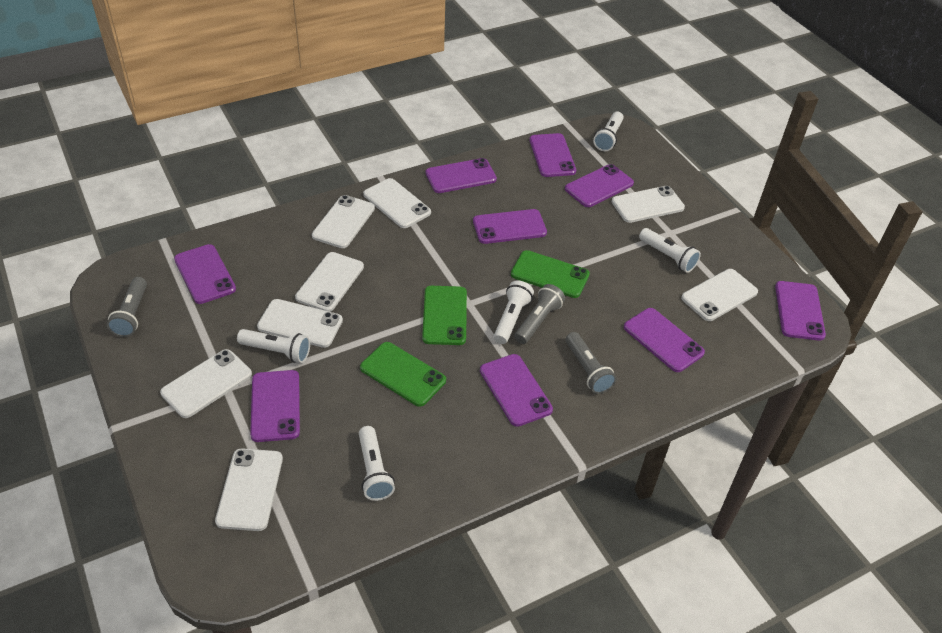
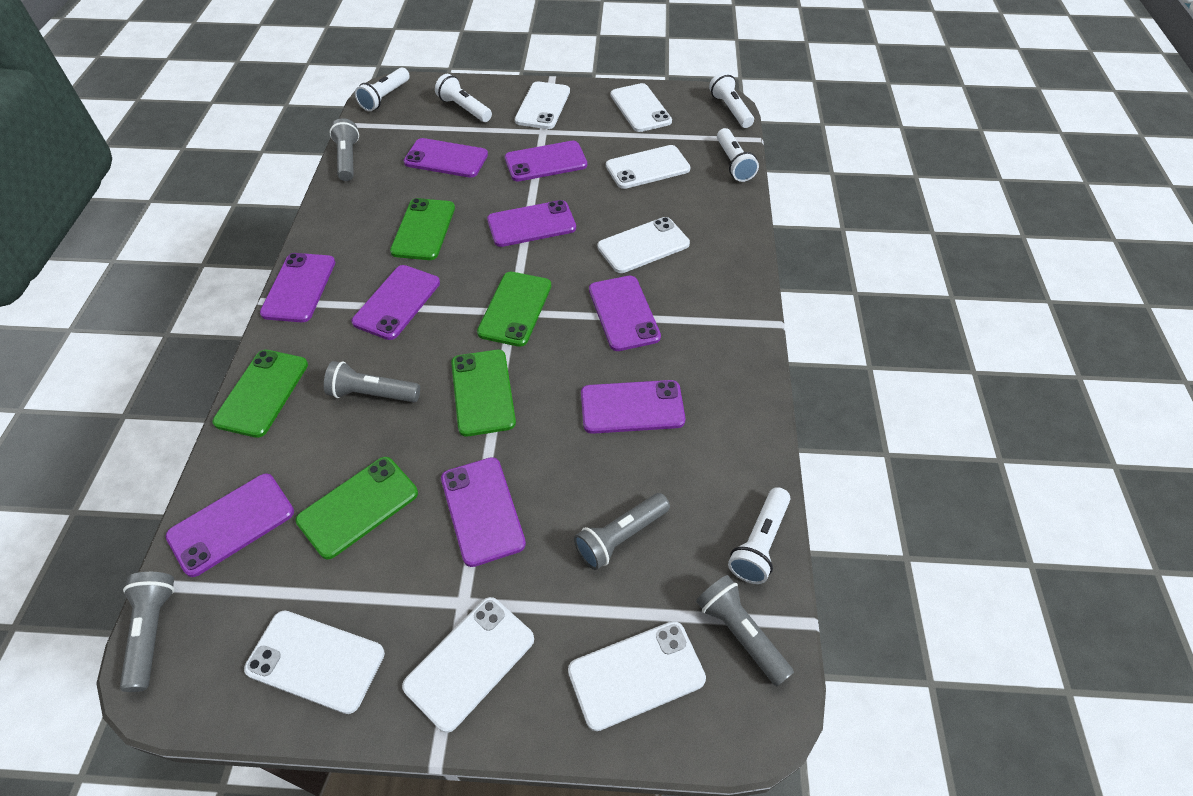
green phone: 3 -> 5
grey flashlight: 3 -> 5
white phone: 8 -> 7

